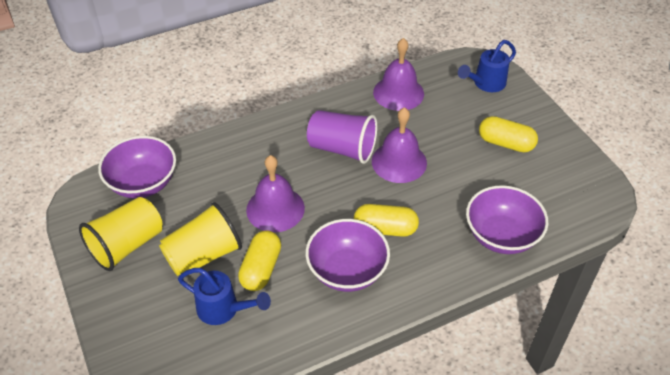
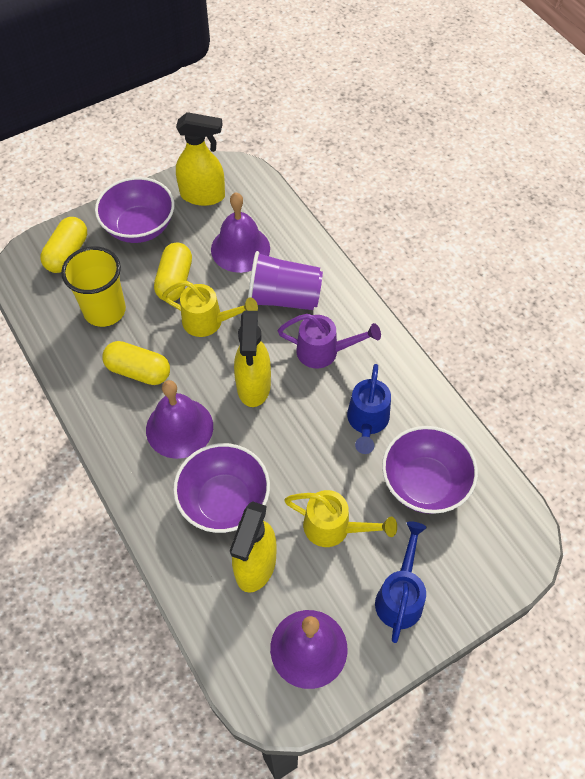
purple watering can: 0 -> 1
yellow cup: 2 -> 1
yellow spray bottle: 0 -> 3
yellow watering can: 0 -> 2

